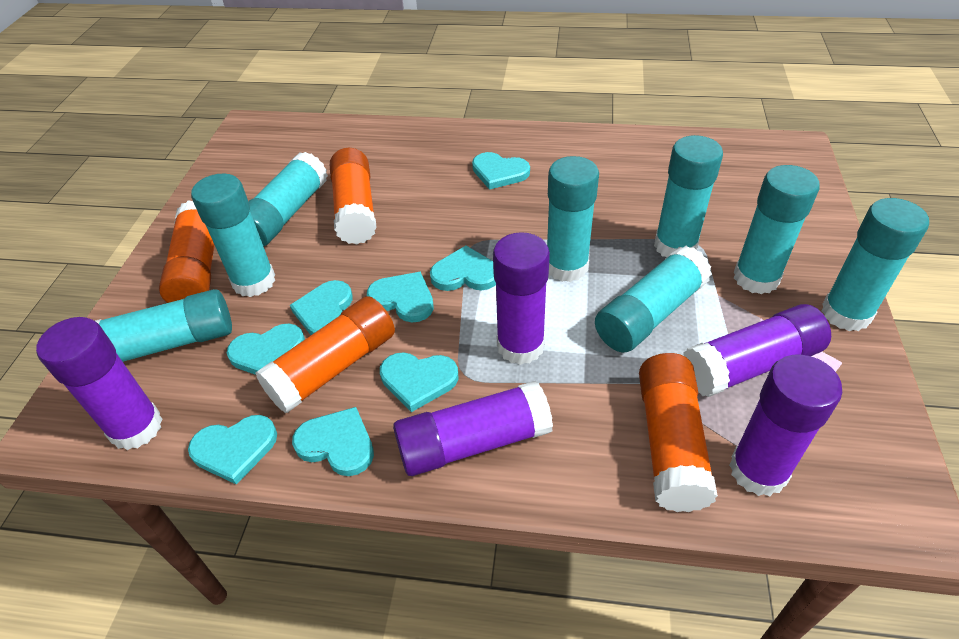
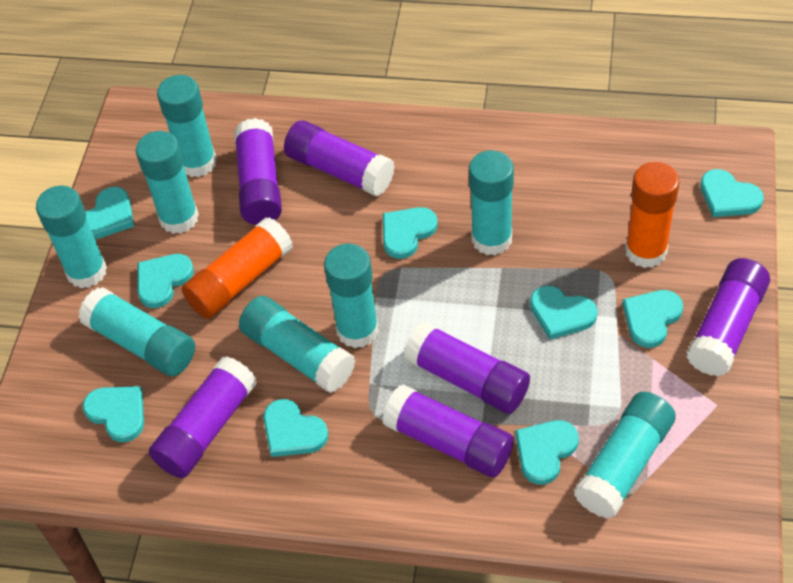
orange glue stick: 4 -> 2
purple glue stick: 5 -> 6
turquoise heart: 8 -> 9

